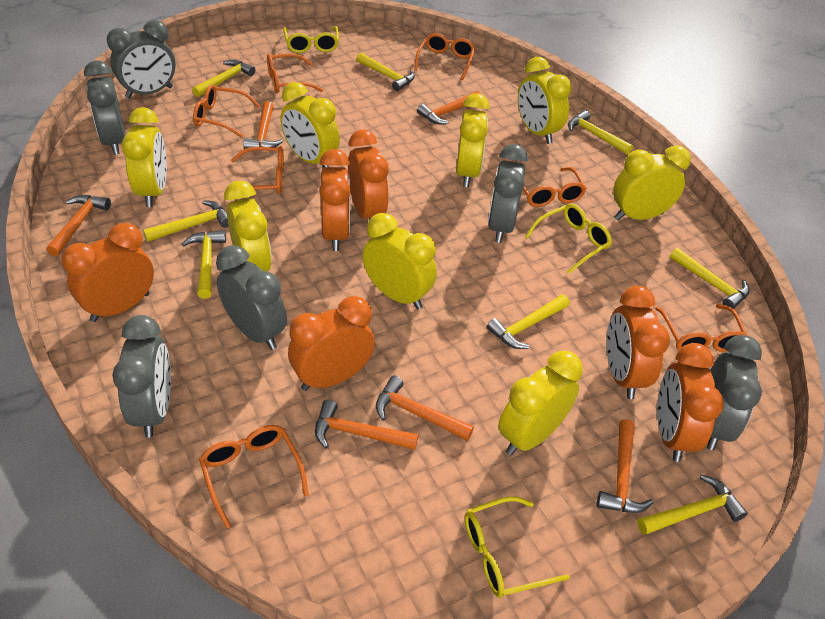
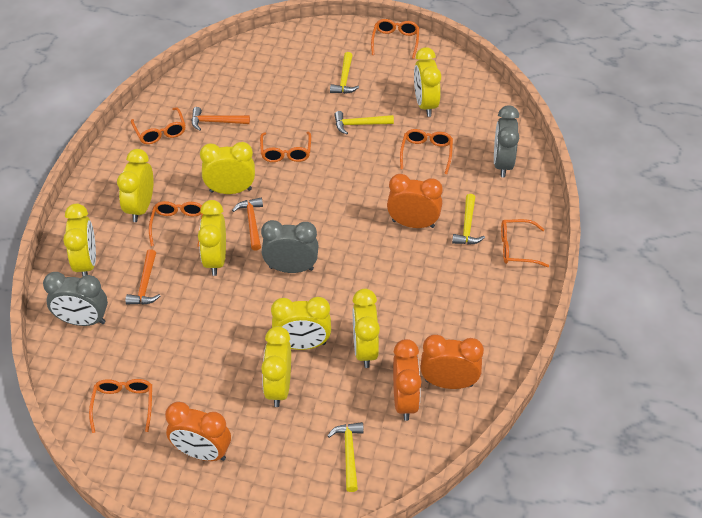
grey clock: 6 -> 3
orange clock: 6 -> 4
orange hammer: 6 -> 3
yellow glasses: 3 -> 0
yellow hammer: 8 -> 4

